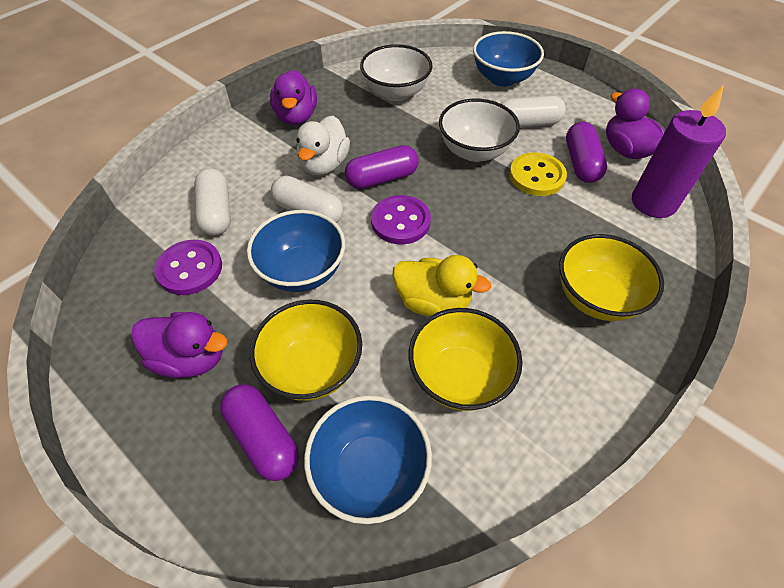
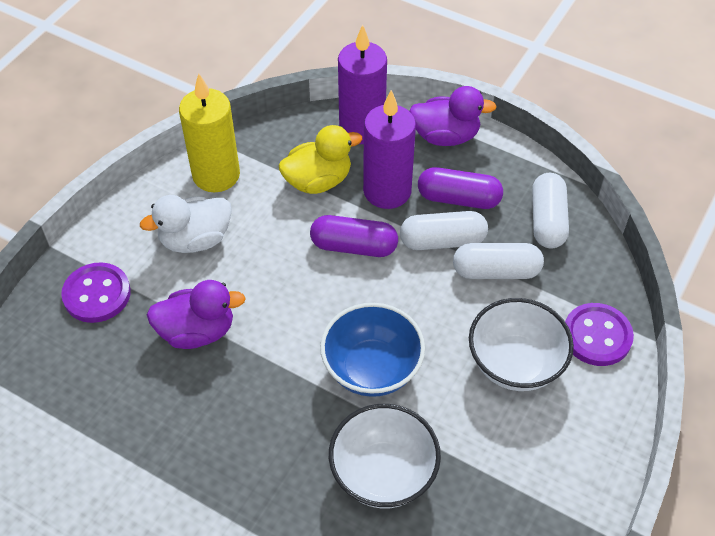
blue bowl: 3 -> 1
purple candle: 1 -> 2
purple capsule: 3 -> 2
purple duck: 3 -> 2
yellow bowl: 3 -> 0
yellow button: 1 -> 0
yellow candle: 0 -> 1

